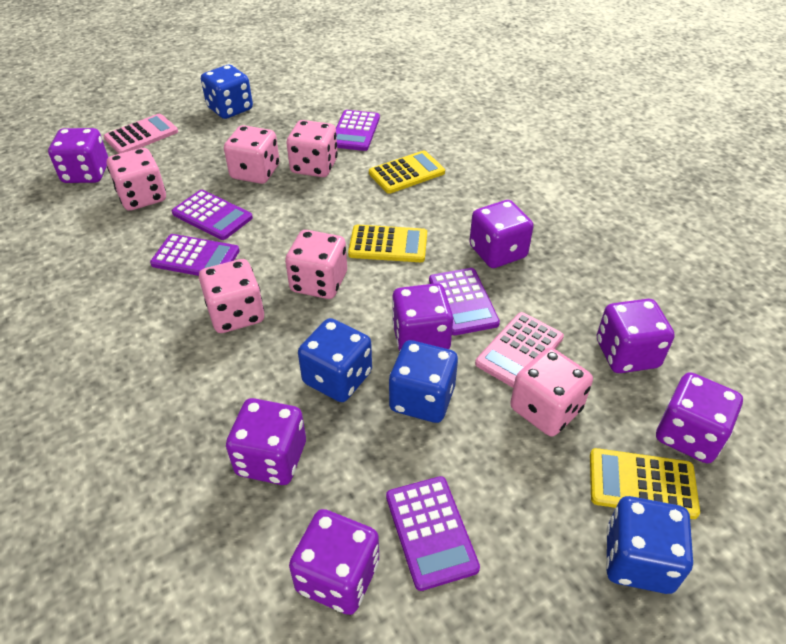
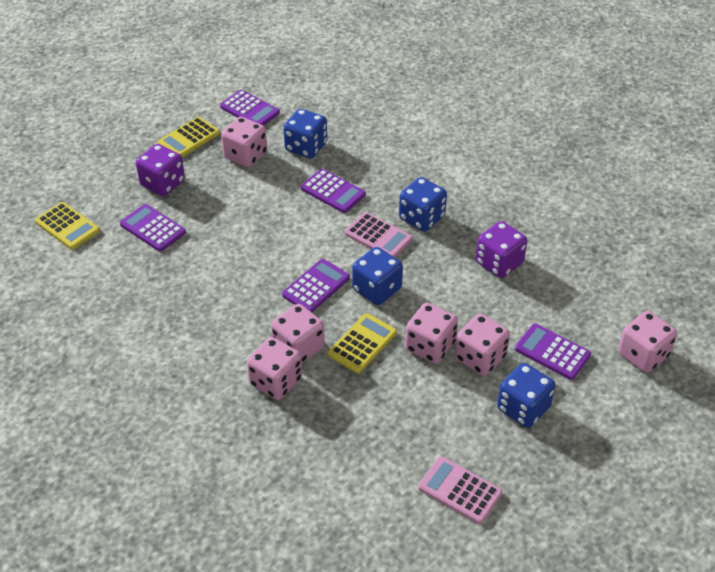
purple dice: 7 -> 2

